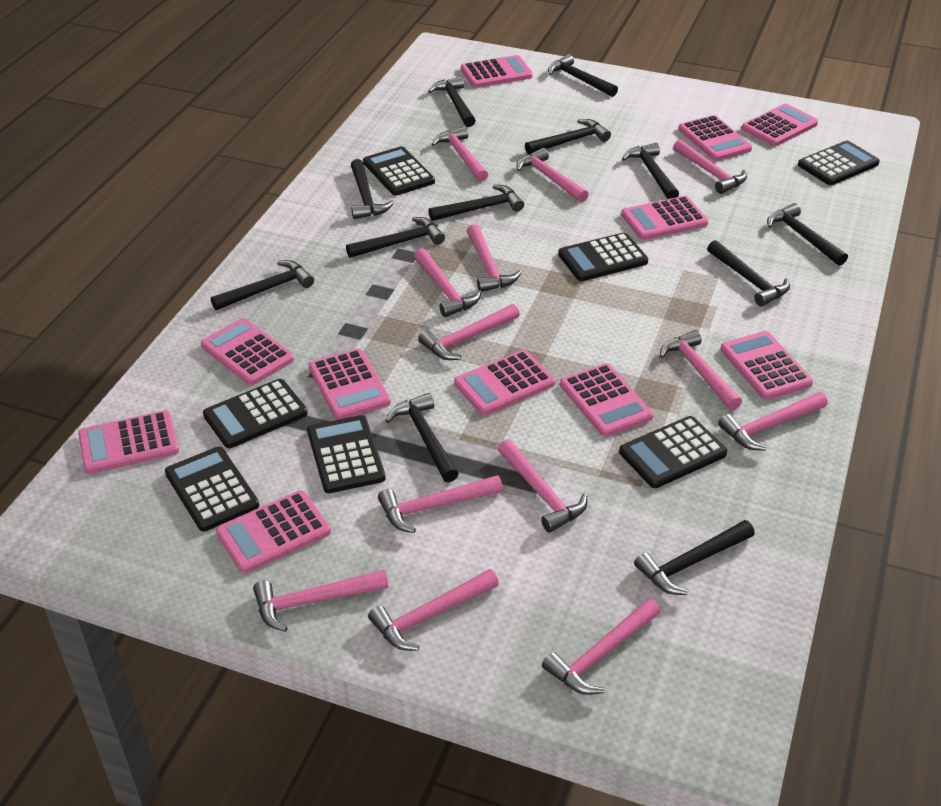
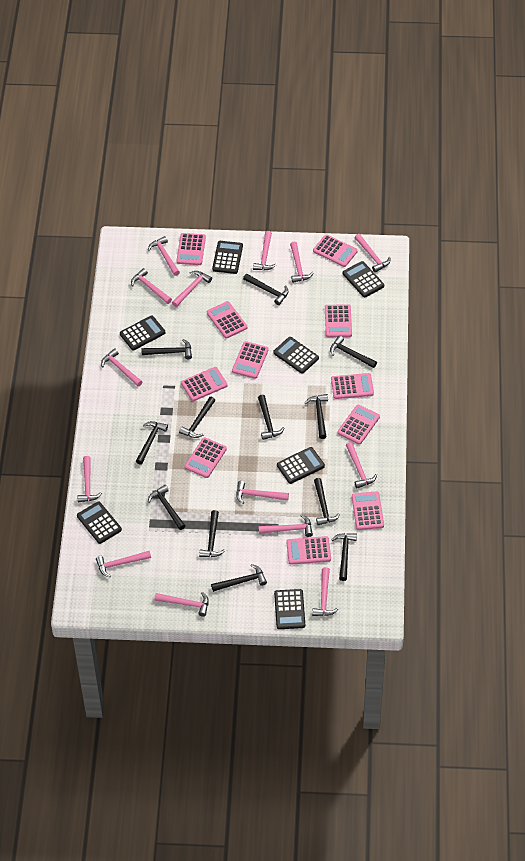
pink hammer: 13 -> 14

